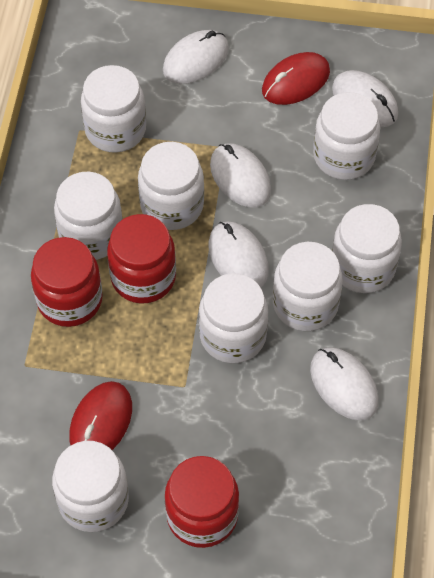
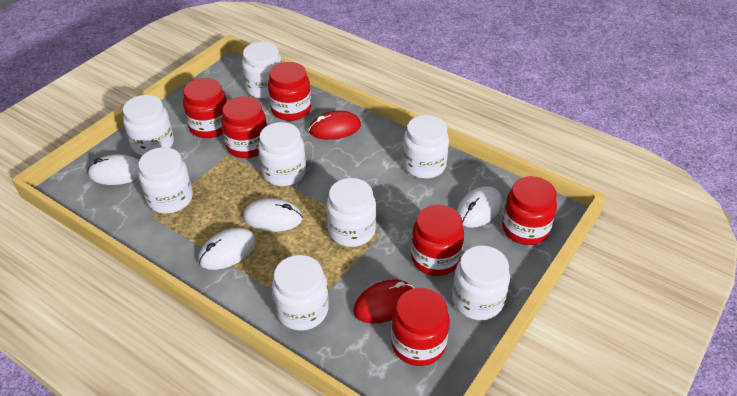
red jar: 3 -> 6
white mouse: 5 -> 4

